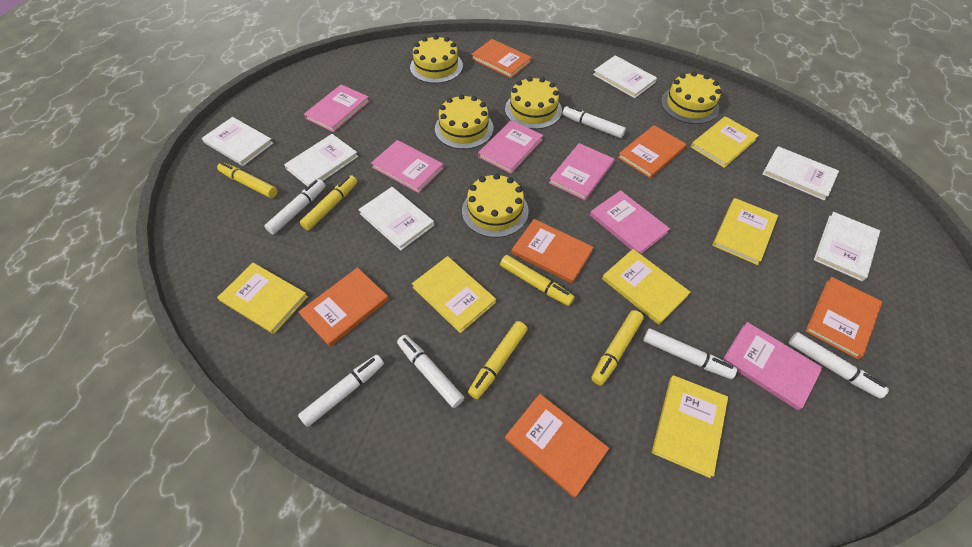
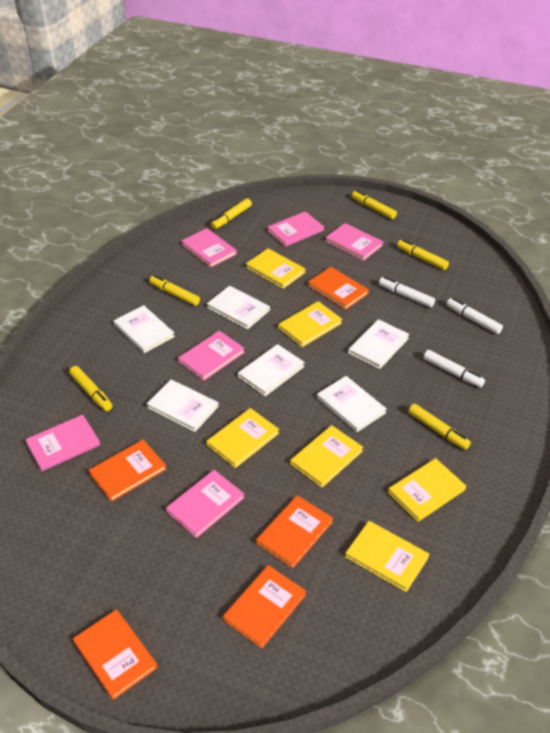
orange book: 6 -> 5
white marker: 6 -> 3
yellow cake: 5 -> 0
yellow marker: 5 -> 6

